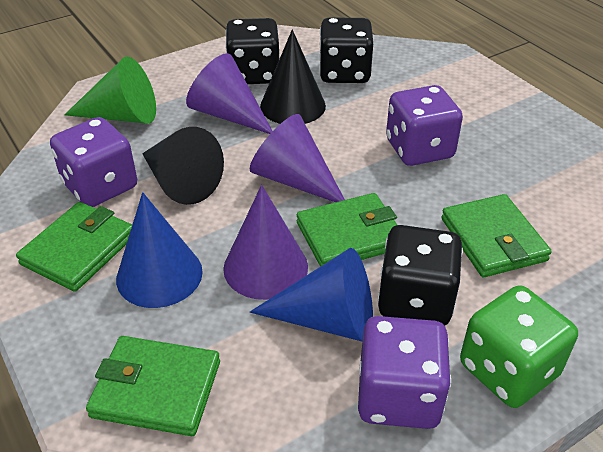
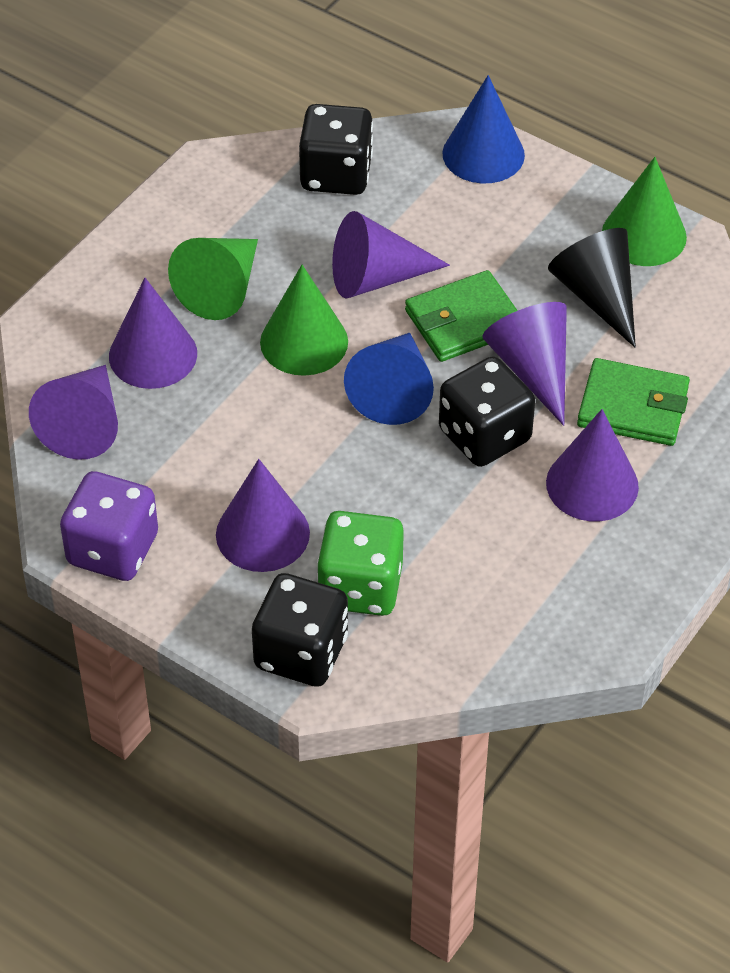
black cone: 2 -> 1
green cone: 1 -> 3
green wallet: 4 -> 2
purple cone: 3 -> 6
purple dice: 3 -> 1

